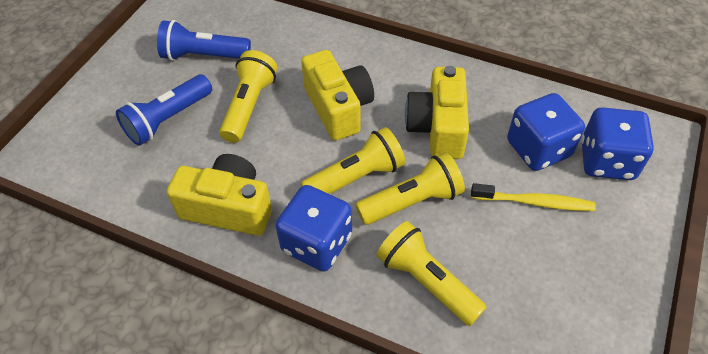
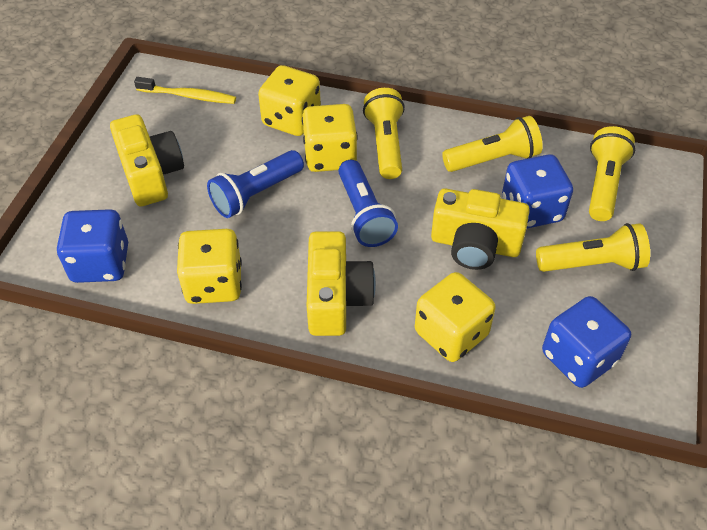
yellow dice: 0 -> 4

